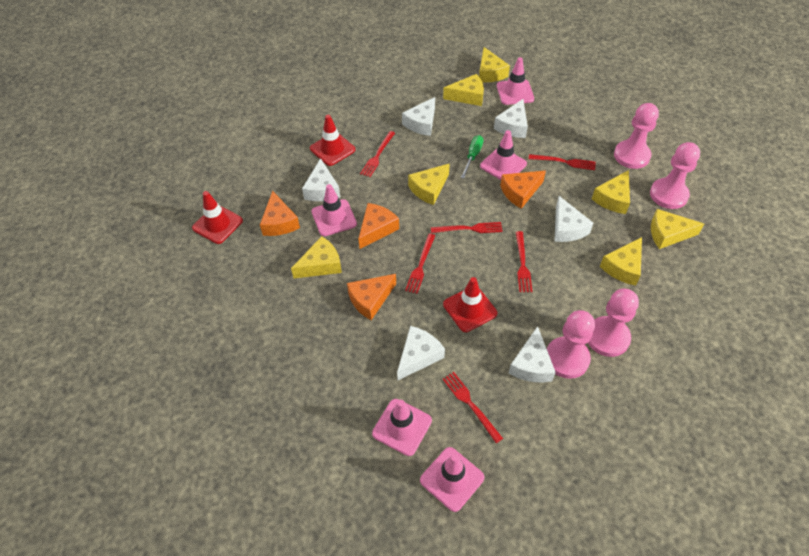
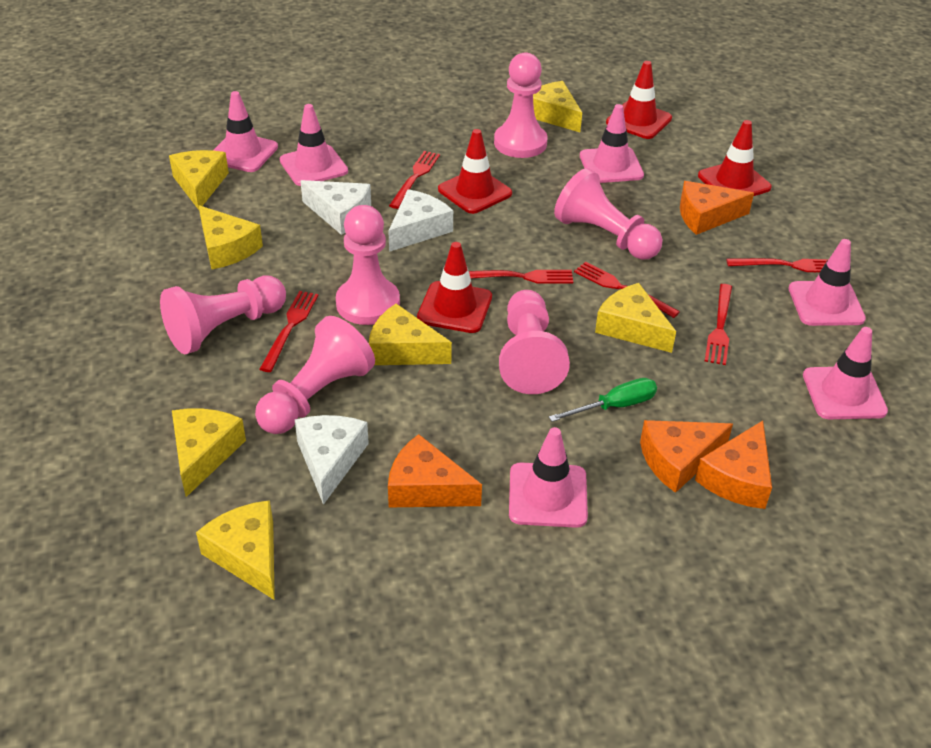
pink pawn: 4 -> 6
pink traffic cone: 5 -> 6
red traffic cone: 3 -> 4
white cheese: 6 -> 3

